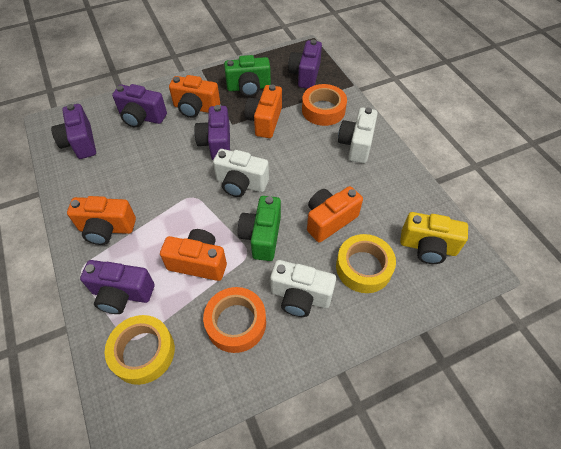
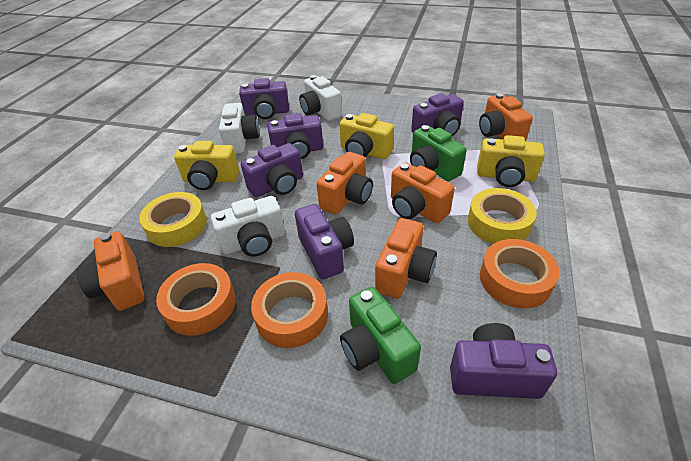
orange tape: 2 -> 3
purple camera: 5 -> 6
yellow camera: 1 -> 3

